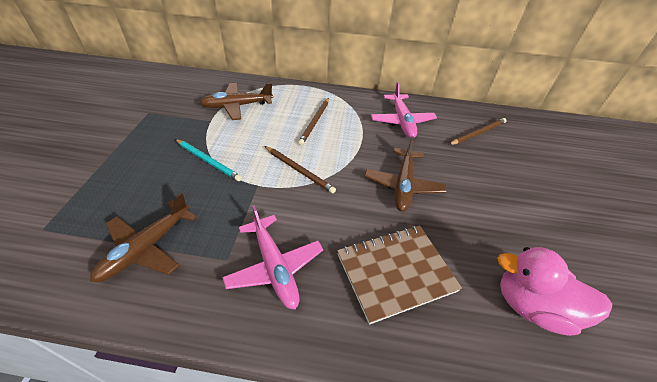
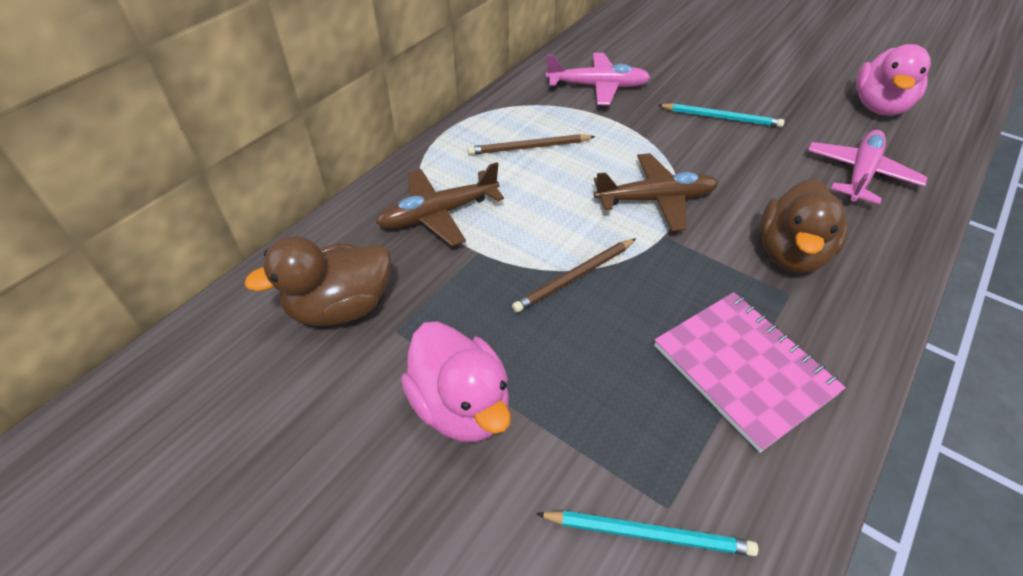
brown duck: 0 -> 2
brown notebook: 1 -> 0
brown pencil: 3 -> 2
brown plane: 3 -> 2
pink duck: 1 -> 2
pink notebook: 0 -> 1
turquoise pencil: 1 -> 2

